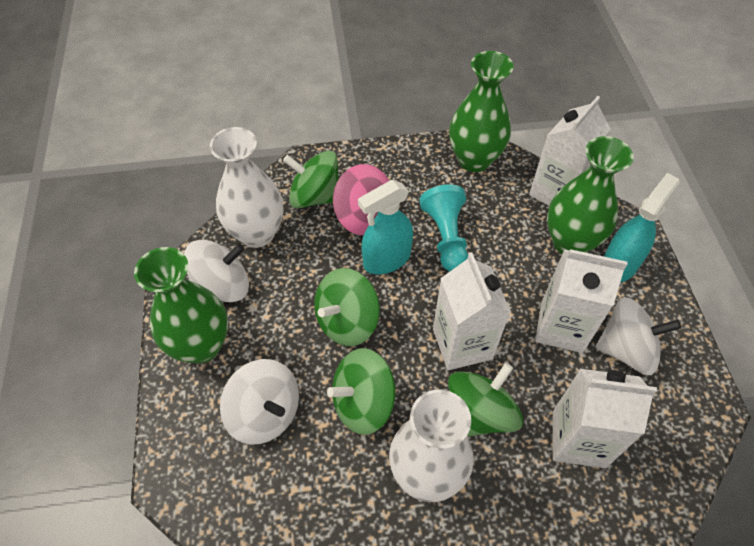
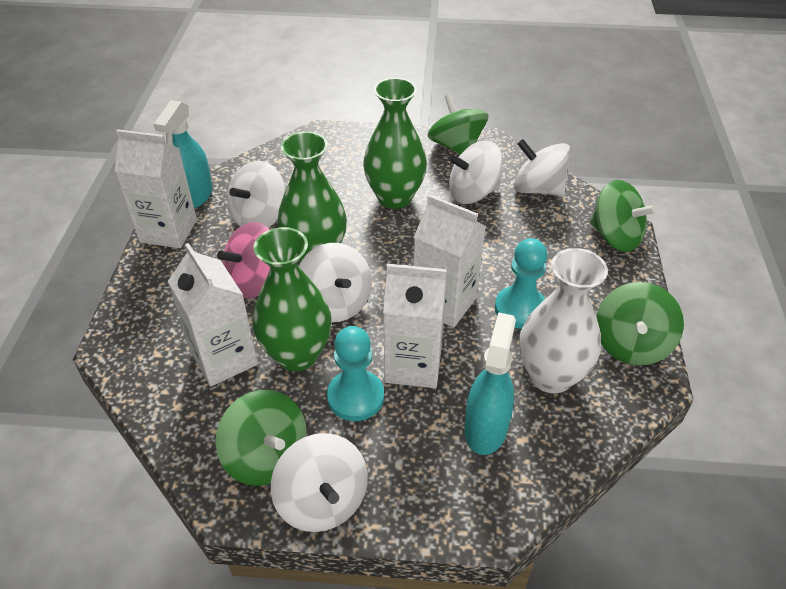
turquoise pawn: 1 -> 2
white spinning top: 3 -> 5
white vase: 2 -> 1

